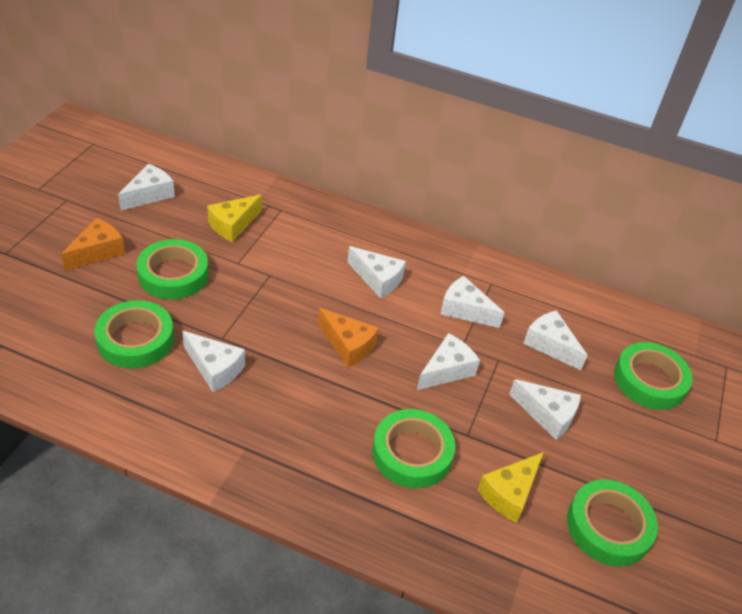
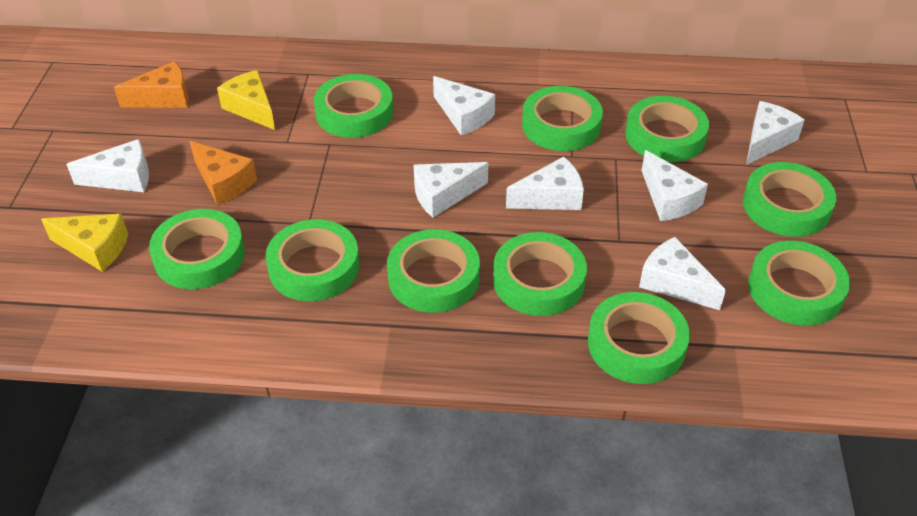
green tape: 5 -> 10

